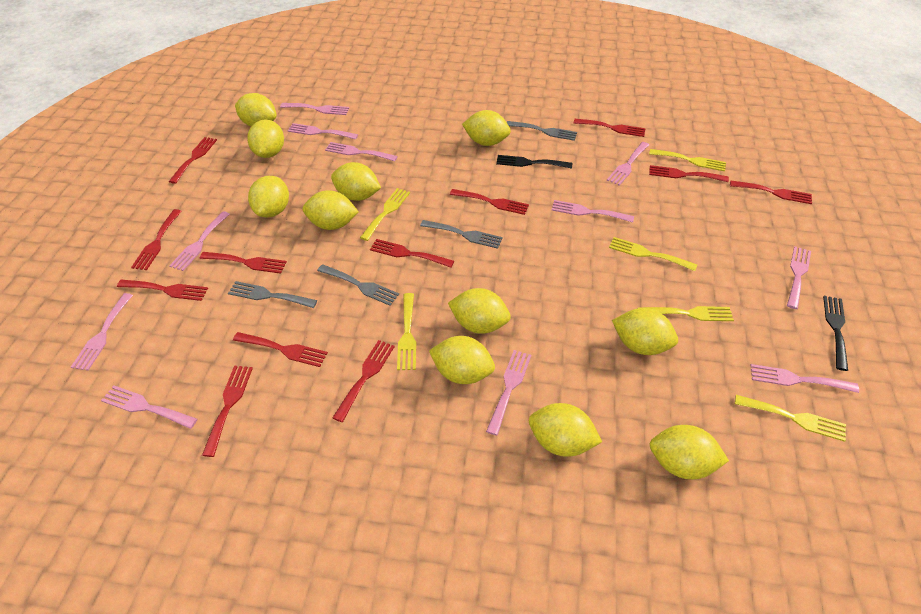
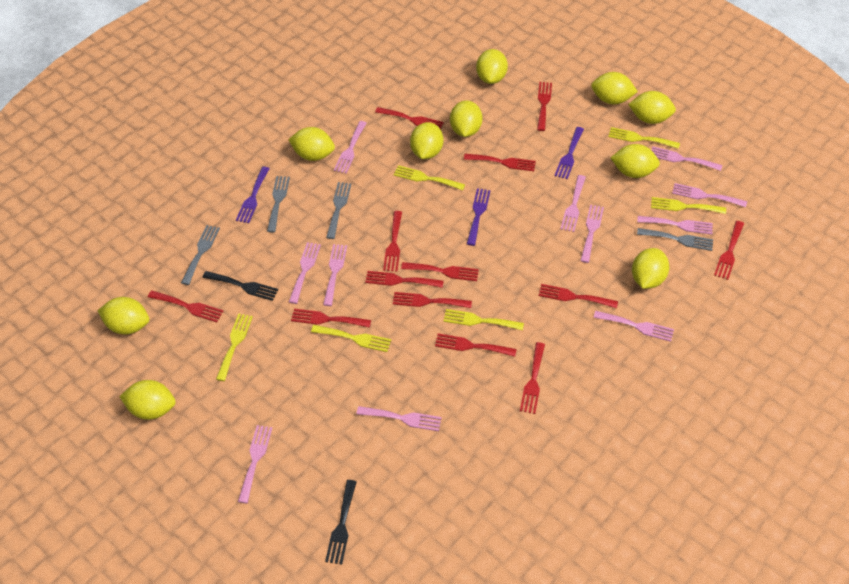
purple fork: 0 -> 3
red fork: 12 -> 13
yellow lemon: 11 -> 10

